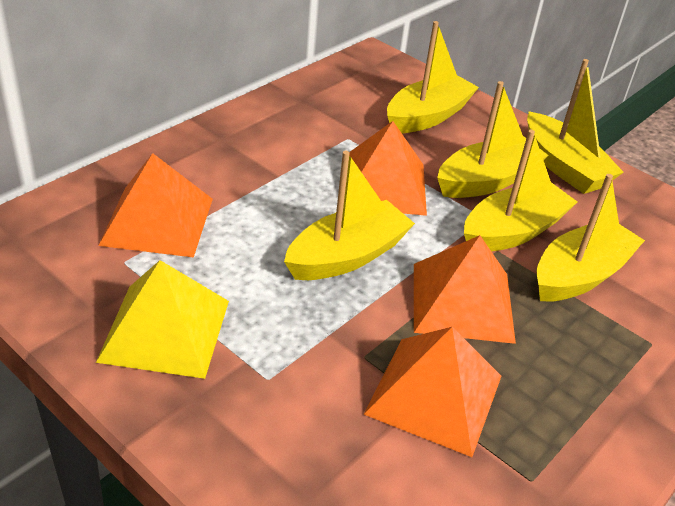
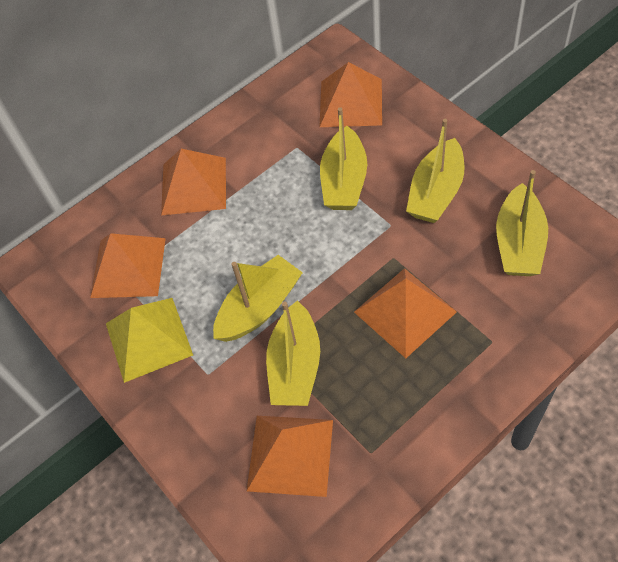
orange pyramid: 4 -> 5
yellow boat: 6 -> 5

